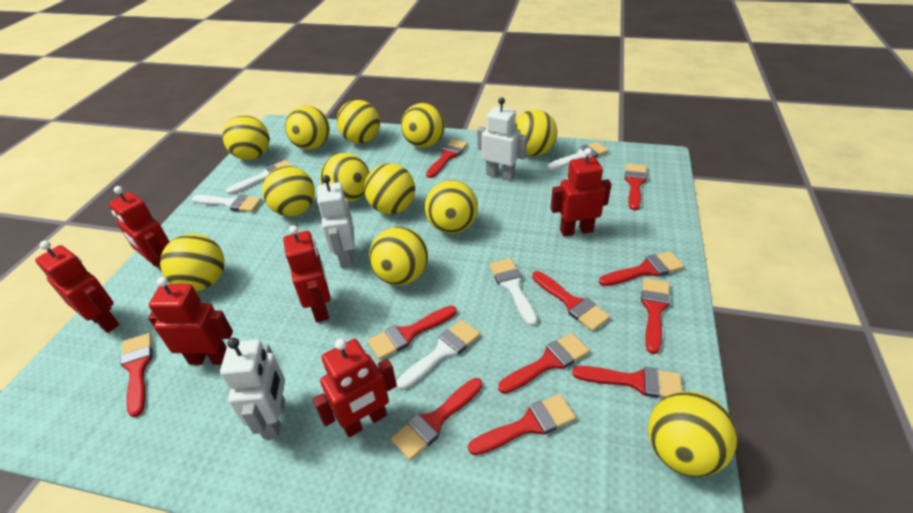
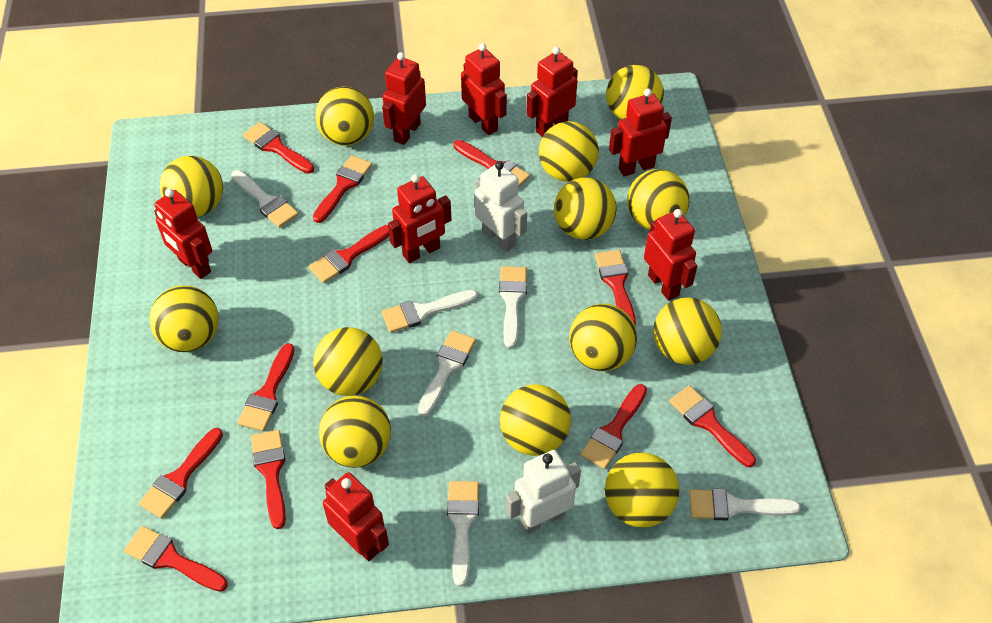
red robot: 6 -> 8
white brush: 5 -> 6
white robot: 3 -> 2
yellow ball: 12 -> 13

